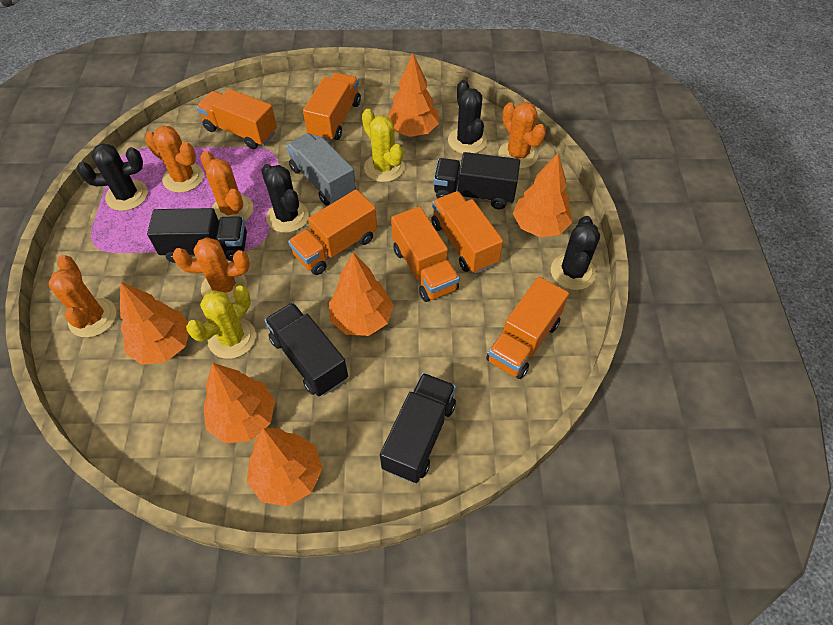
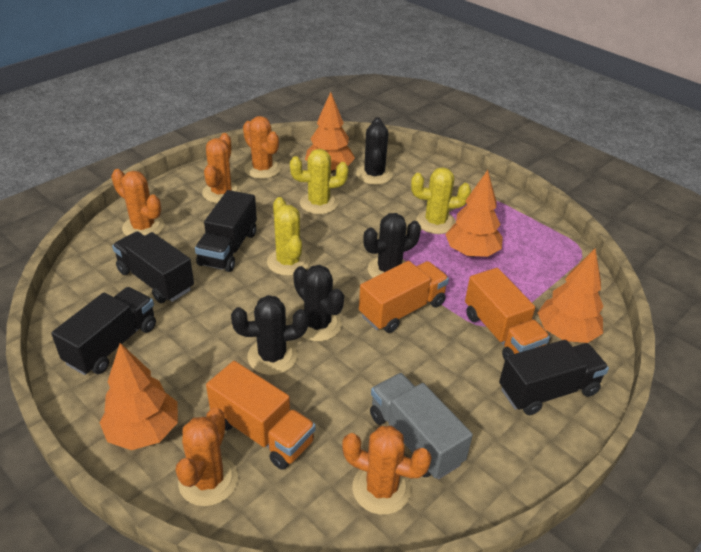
orange tree: 6 -> 4
orange truck: 6 -> 3
yellow cactus: 2 -> 3

